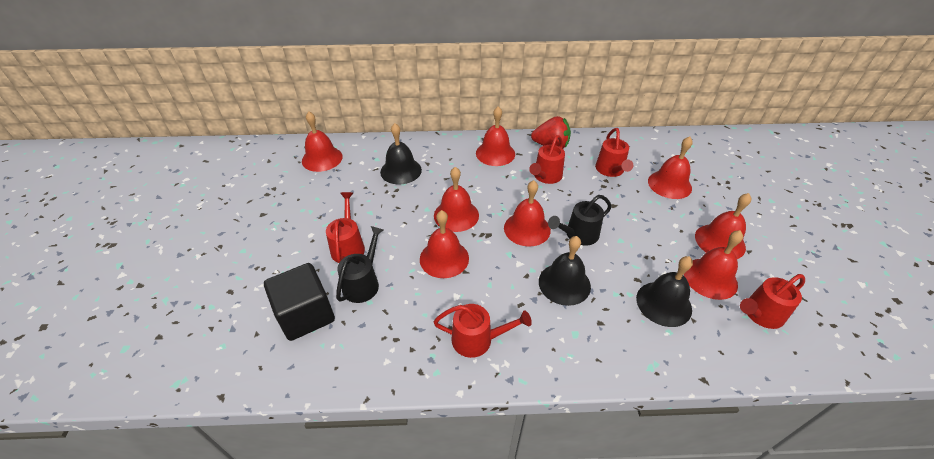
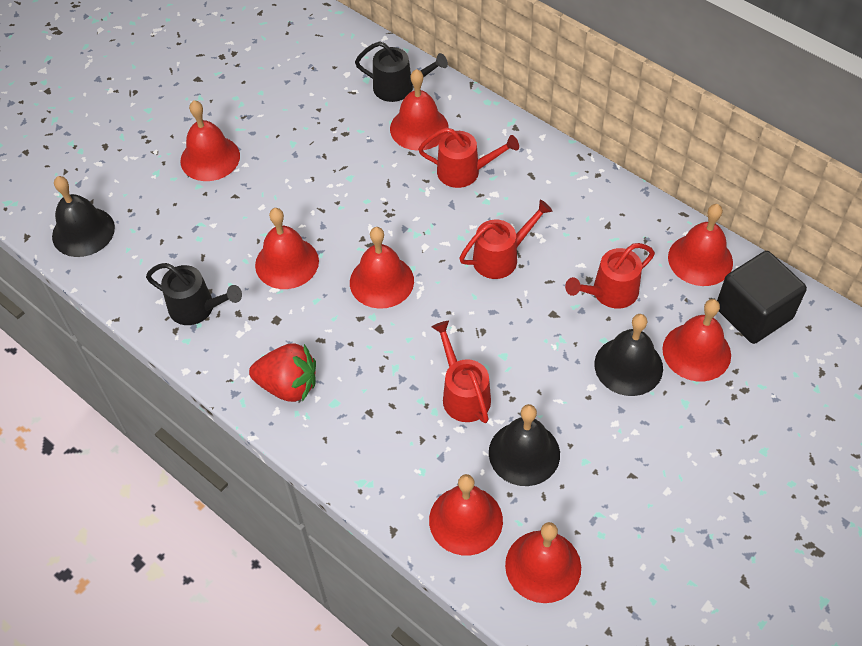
red watering can: 5 -> 4

